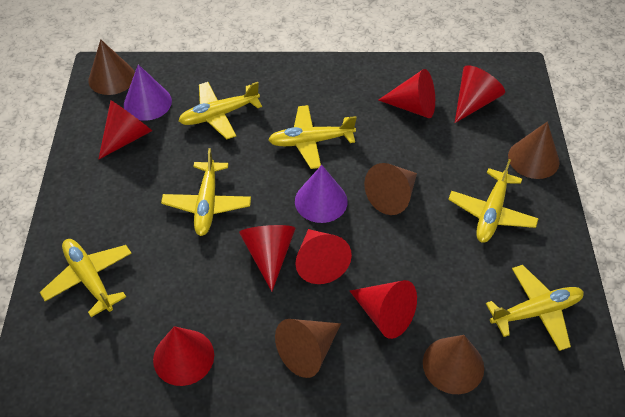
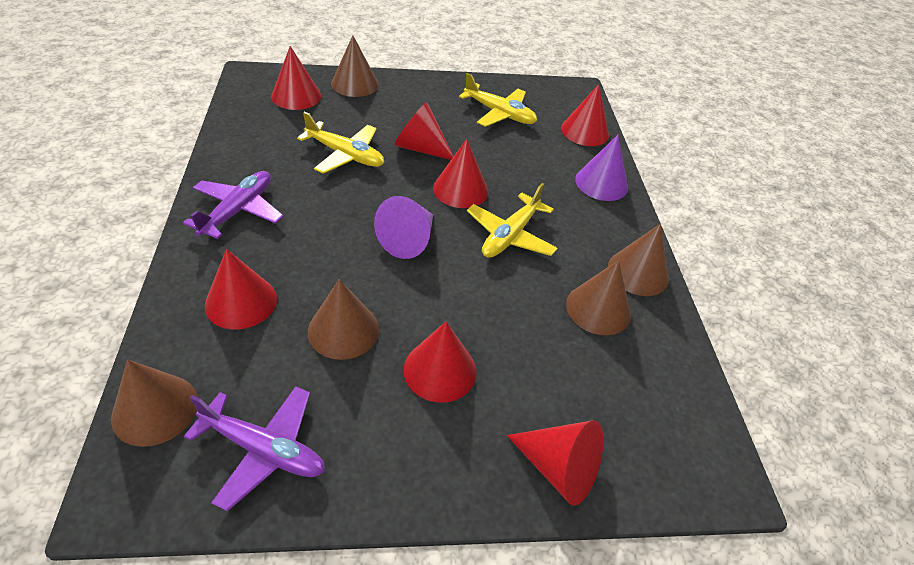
purple plane: 0 -> 2
yellow plane: 6 -> 3

